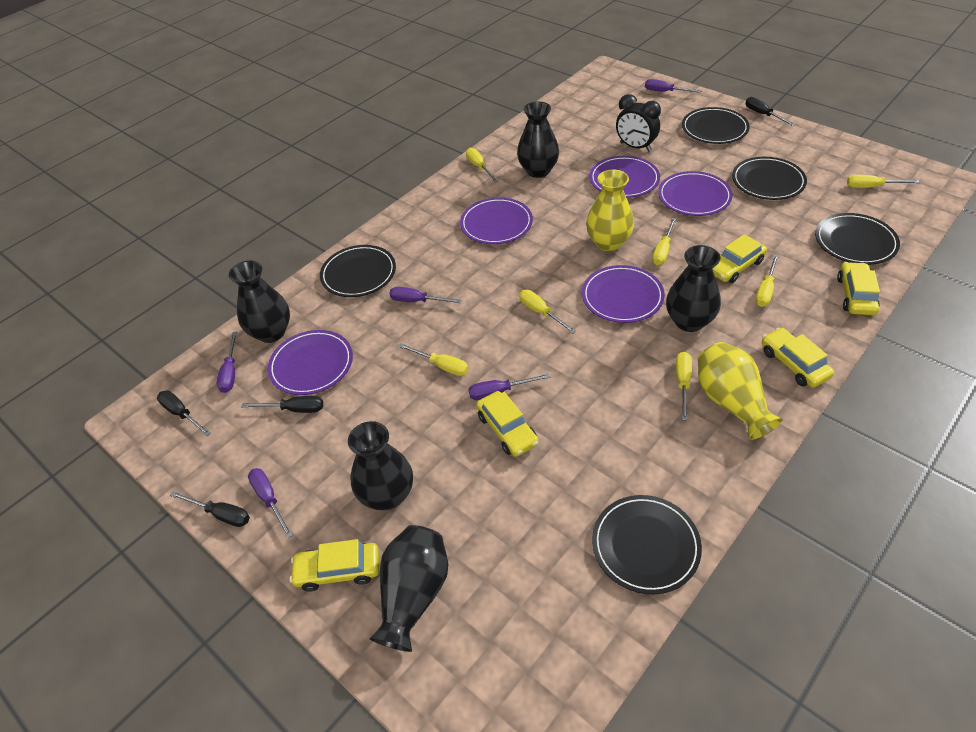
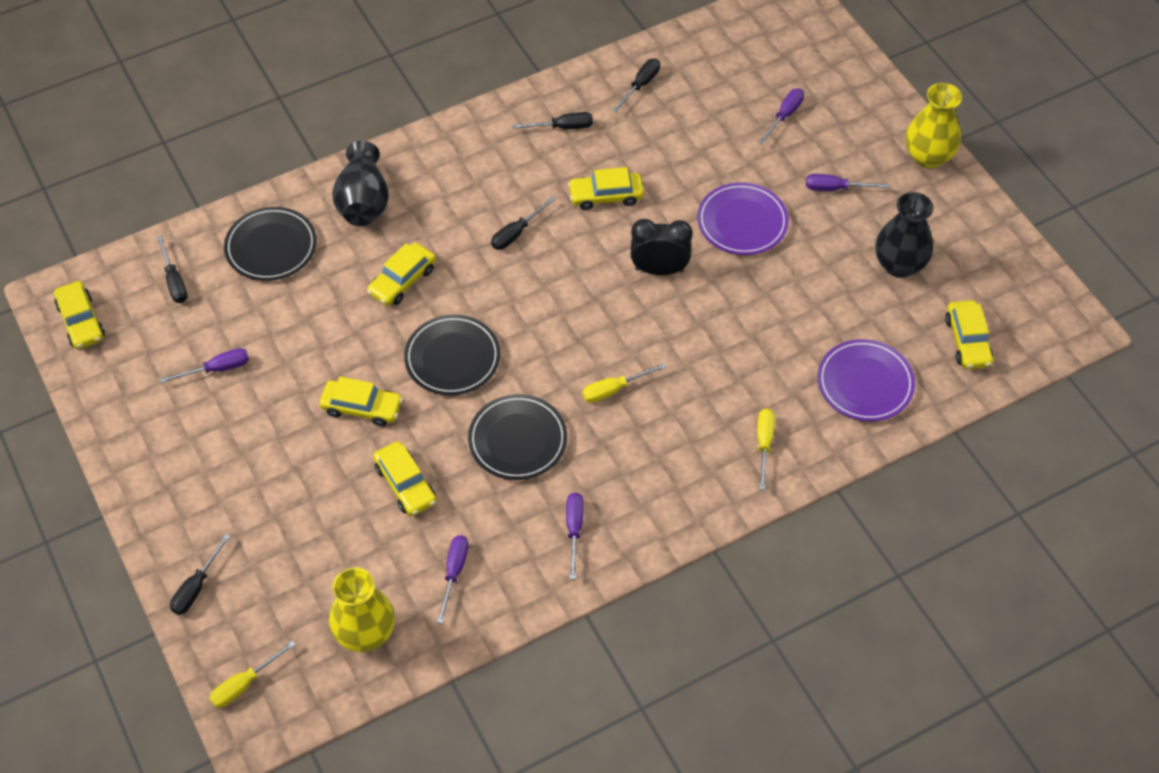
black plate: 5 -> 3
black screwdriver: 4 -> 5
black vase: 5 -> 2
purple plate: 5 -> 2
yellow car: 5 -> 6
yellow screwdriver: 7 -> 3

